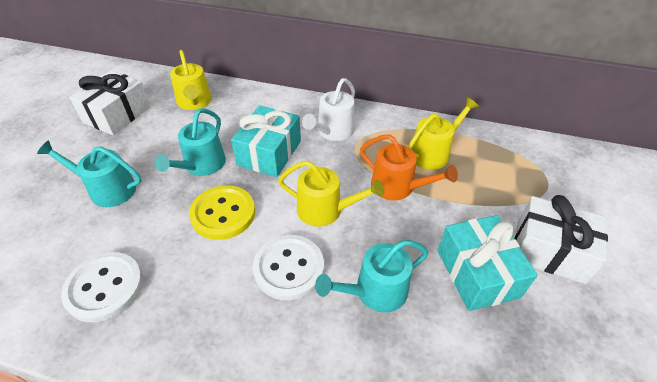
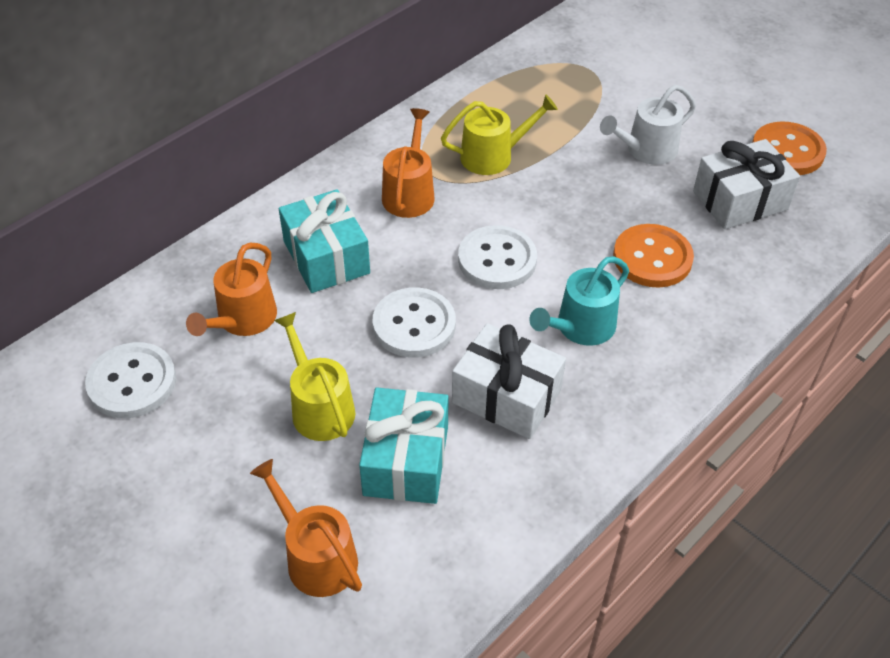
orange button: 0 -> 2
orange watering can: 1 -> 3
turquoise watering can: 3 -> 1
white button: 2 -> 3
yellow button: 1 -> 0
yellow watering can: 3 -> 2

